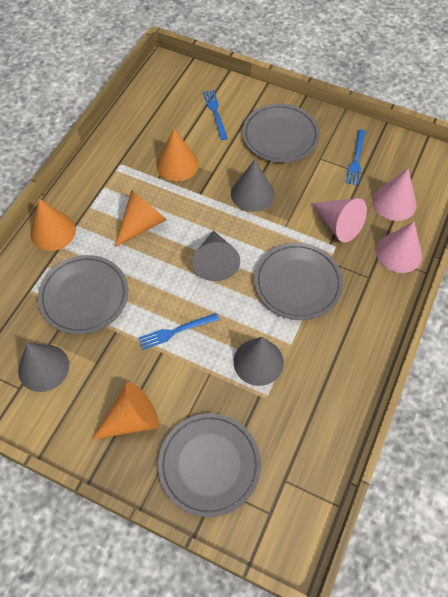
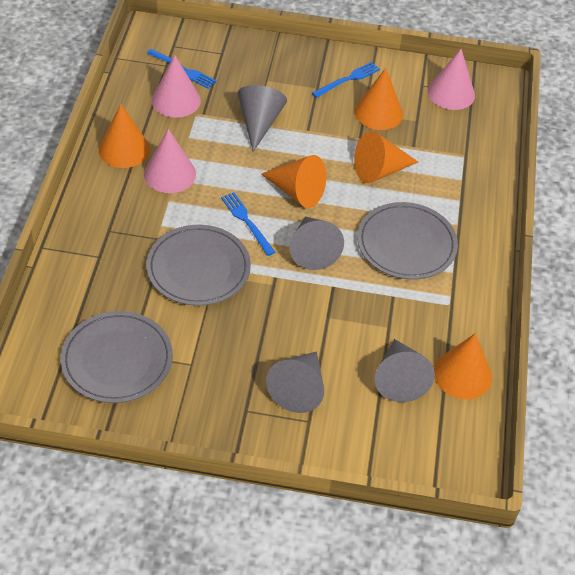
grey plate: 4 -> 3
orange cone: 4 -> 5

